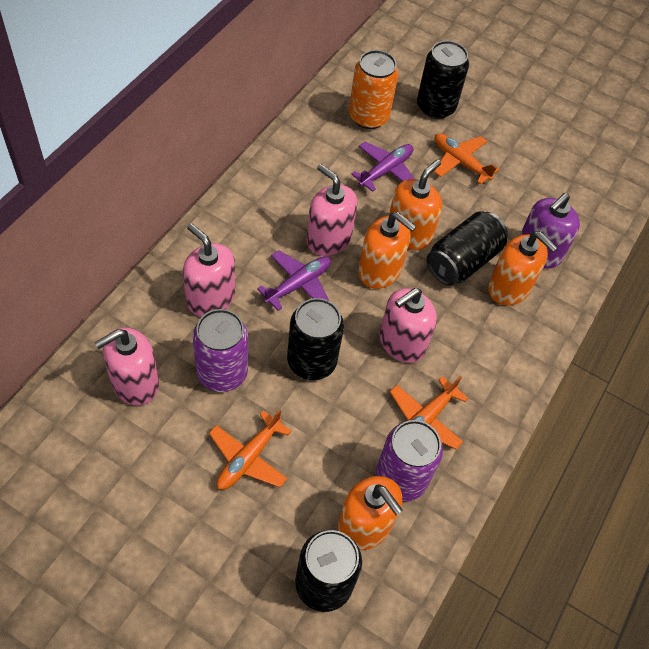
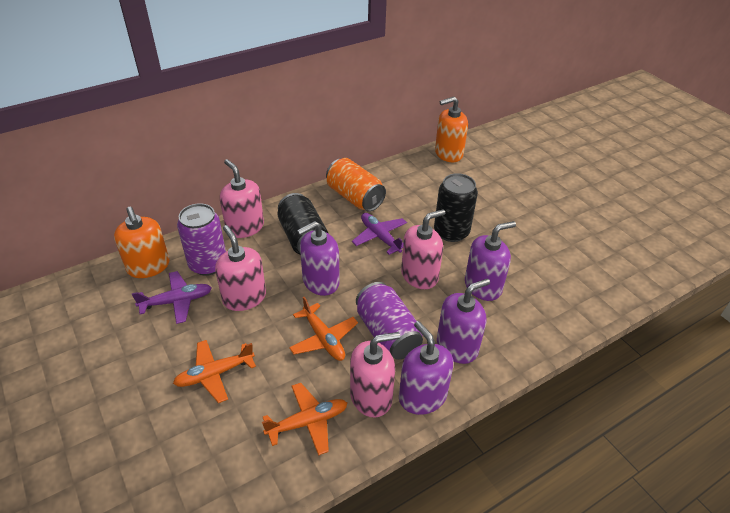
black can: 4 -> 2
orange soap dispenser: 4 -> 2
purple soap dispenser: 1 -> 4

